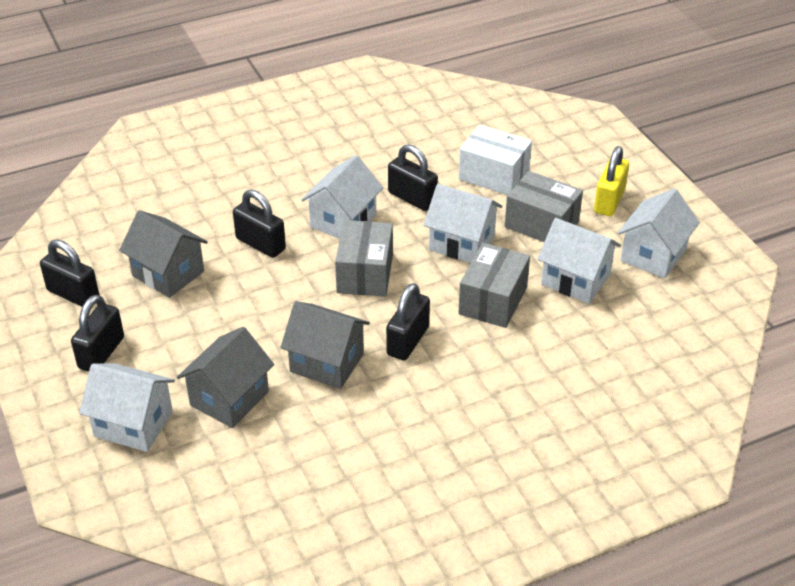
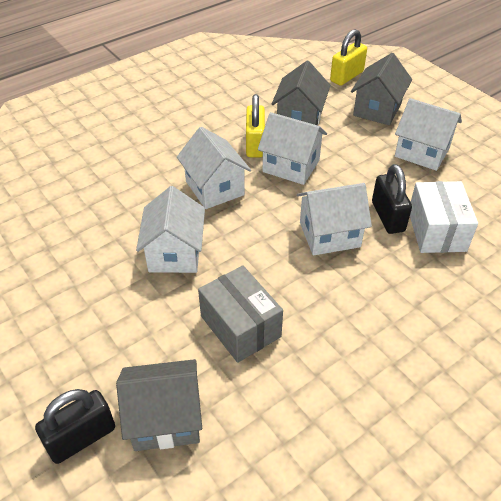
black padlock: 5 -> 2
grey box: 3 -> 1
yellow padlock: 1 -> 2

